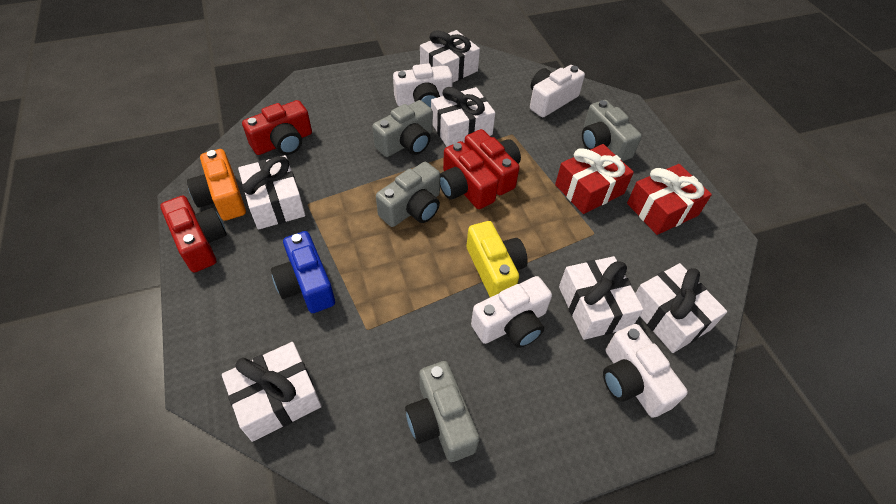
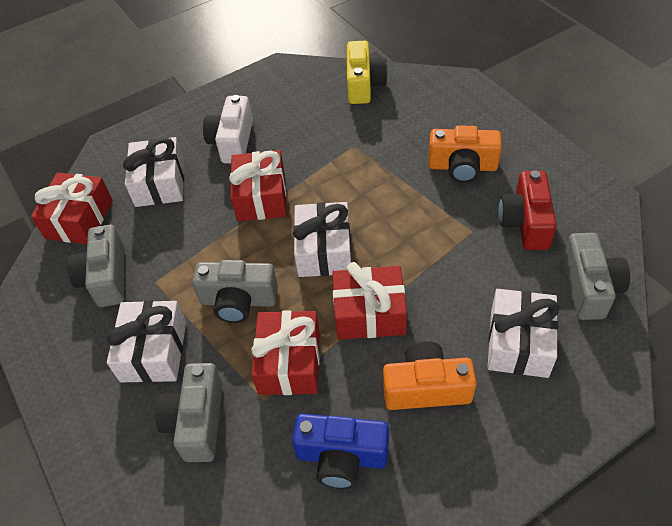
orange camera: 1 -> 2
red camera: 4 -> 1
red gift: 2 -> 4
white camera: 4 -> 1
white gift: 6 -> 4

